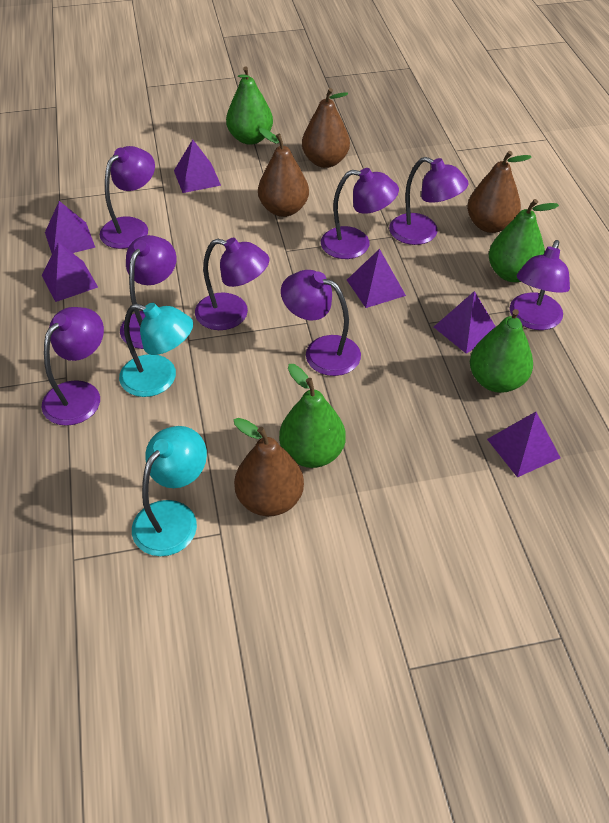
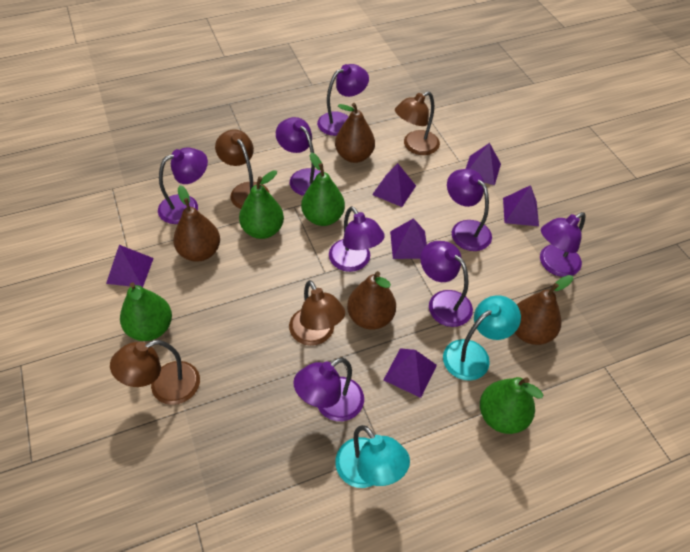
brown lamp: 0 -> 4

